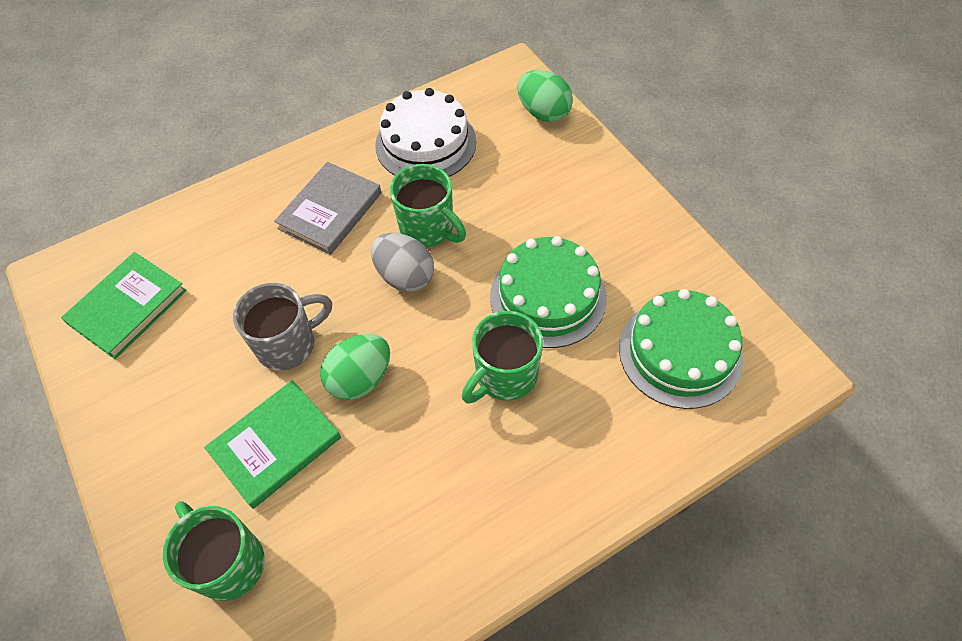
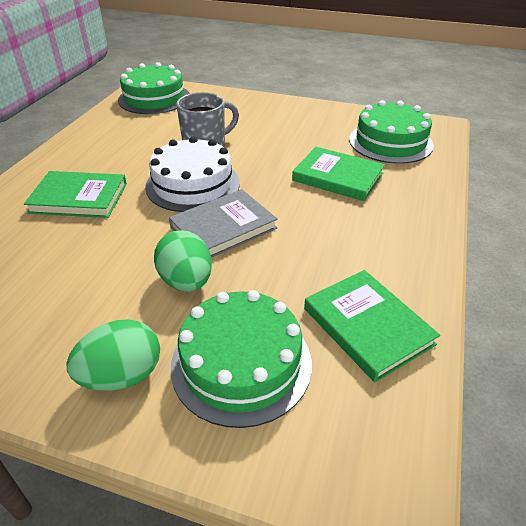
green book: 2 -> 3
green cake: 2 -> 3
green mug: 3 -> 0
grey egg: 1 -> 0

